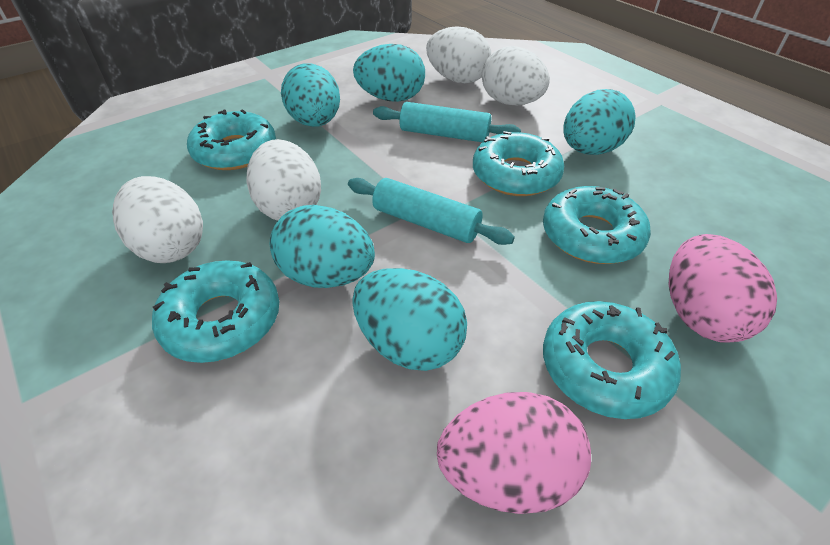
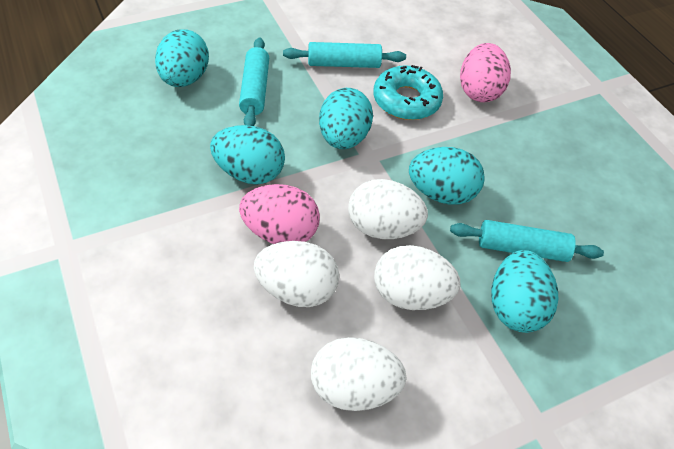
turquoise donut: 5 -> 1
turquoise rolling pin: 2 -> 3

